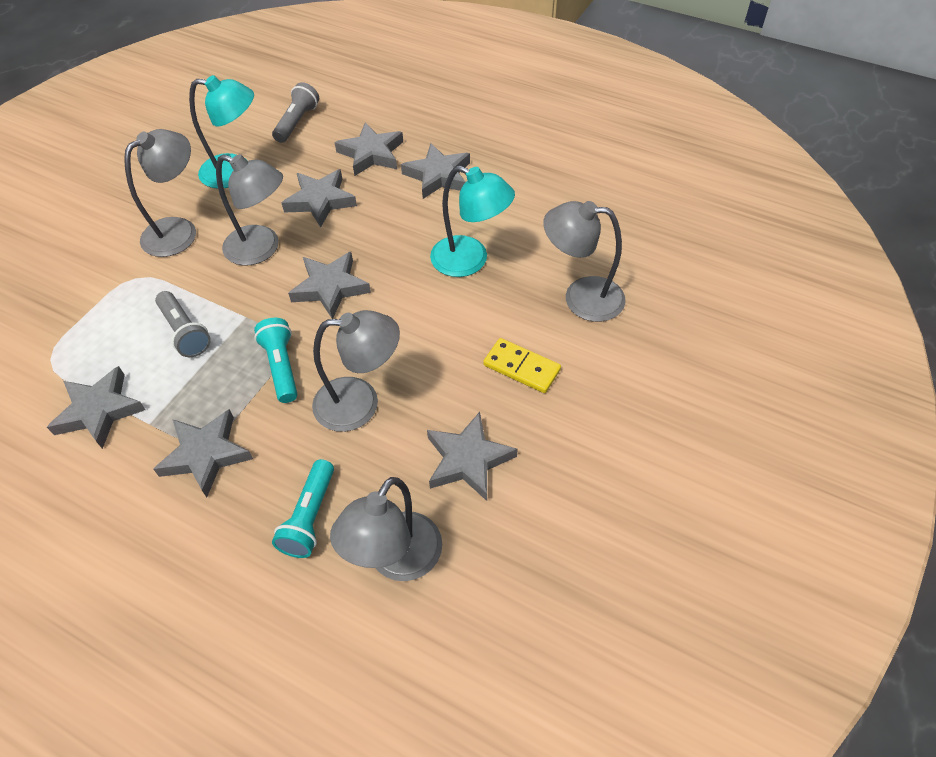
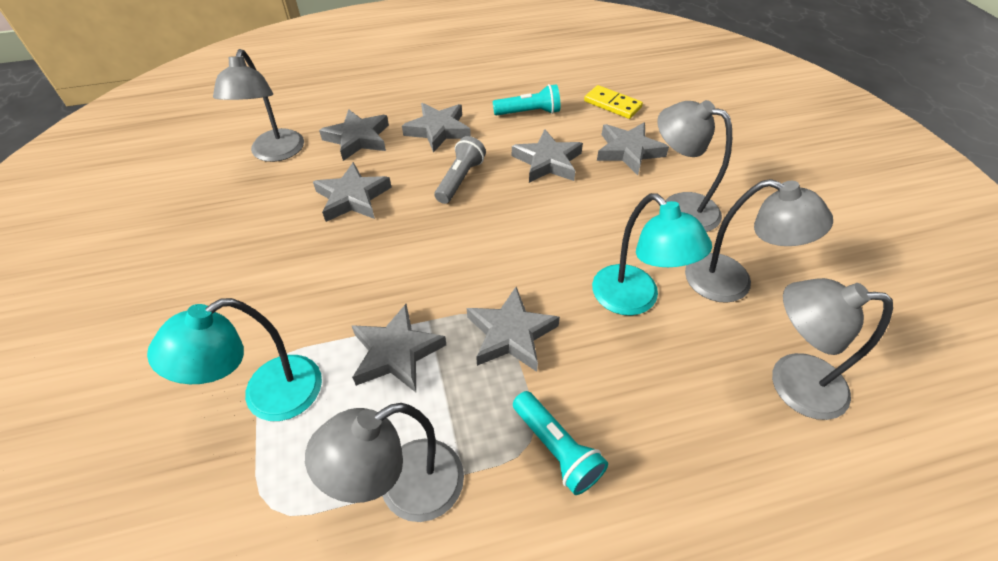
grey flashlight: 2 -> 1

